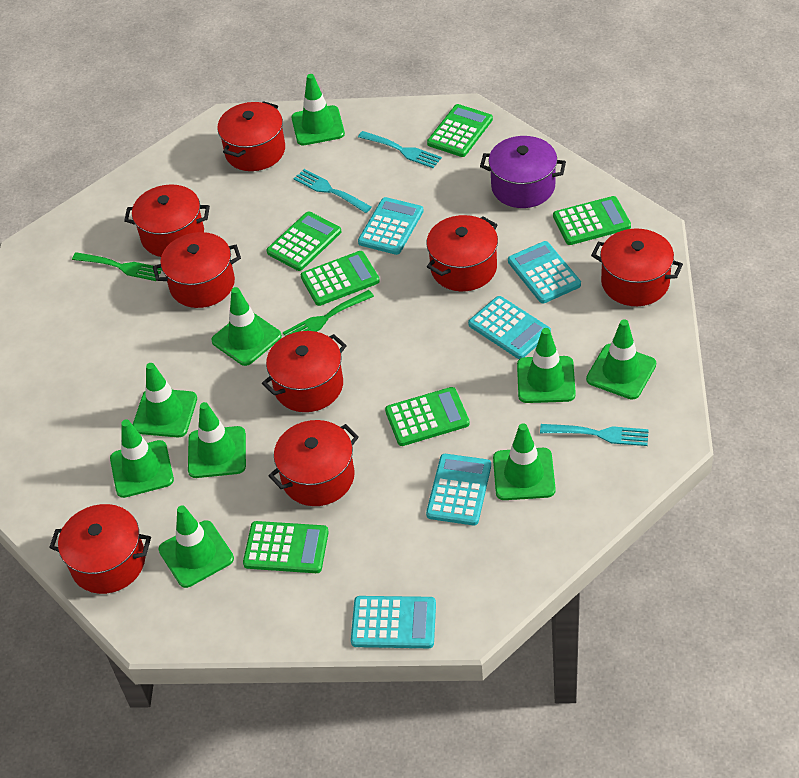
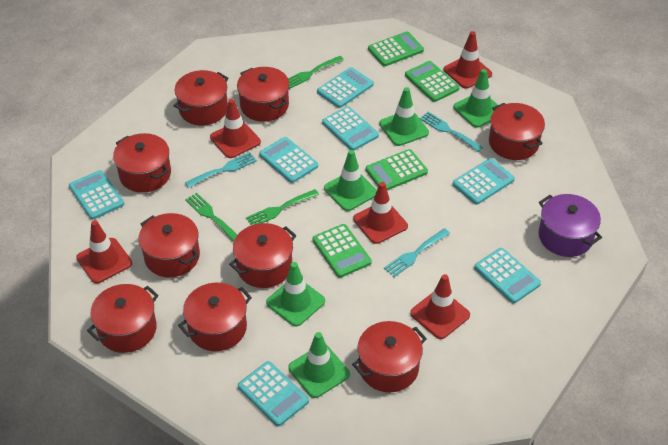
green calculator: 6 -> 4
green fork: 2 -> 3
green traffic cone: 9 -> 5
red pot: 8 -> 9
red traffic cone: 0 -> 5
turquoise calculator: 5 -> 7

